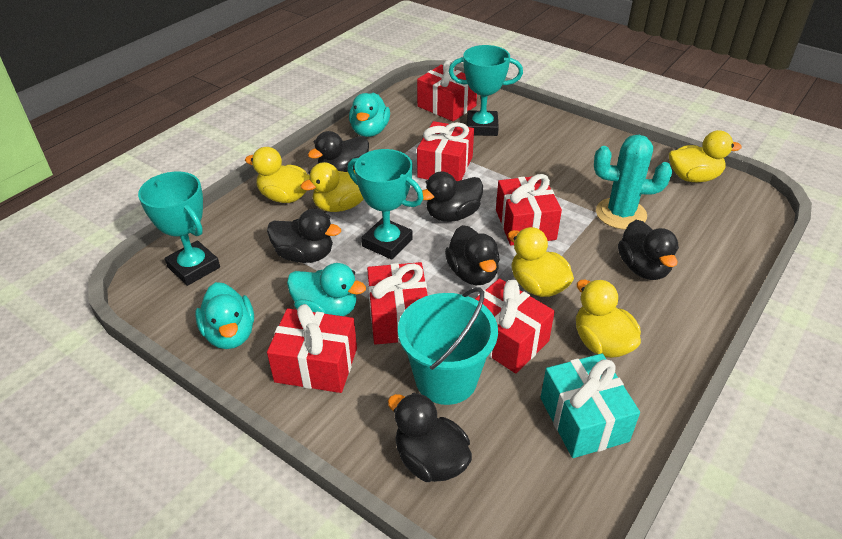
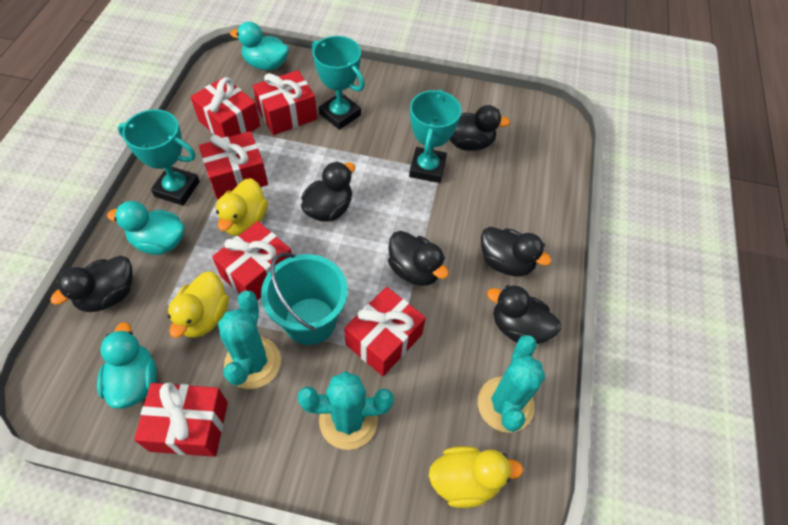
turquoise cactus: 1 -> 3
turquoise gift: 1 -> 0
yellow duck: 5 -> 3

